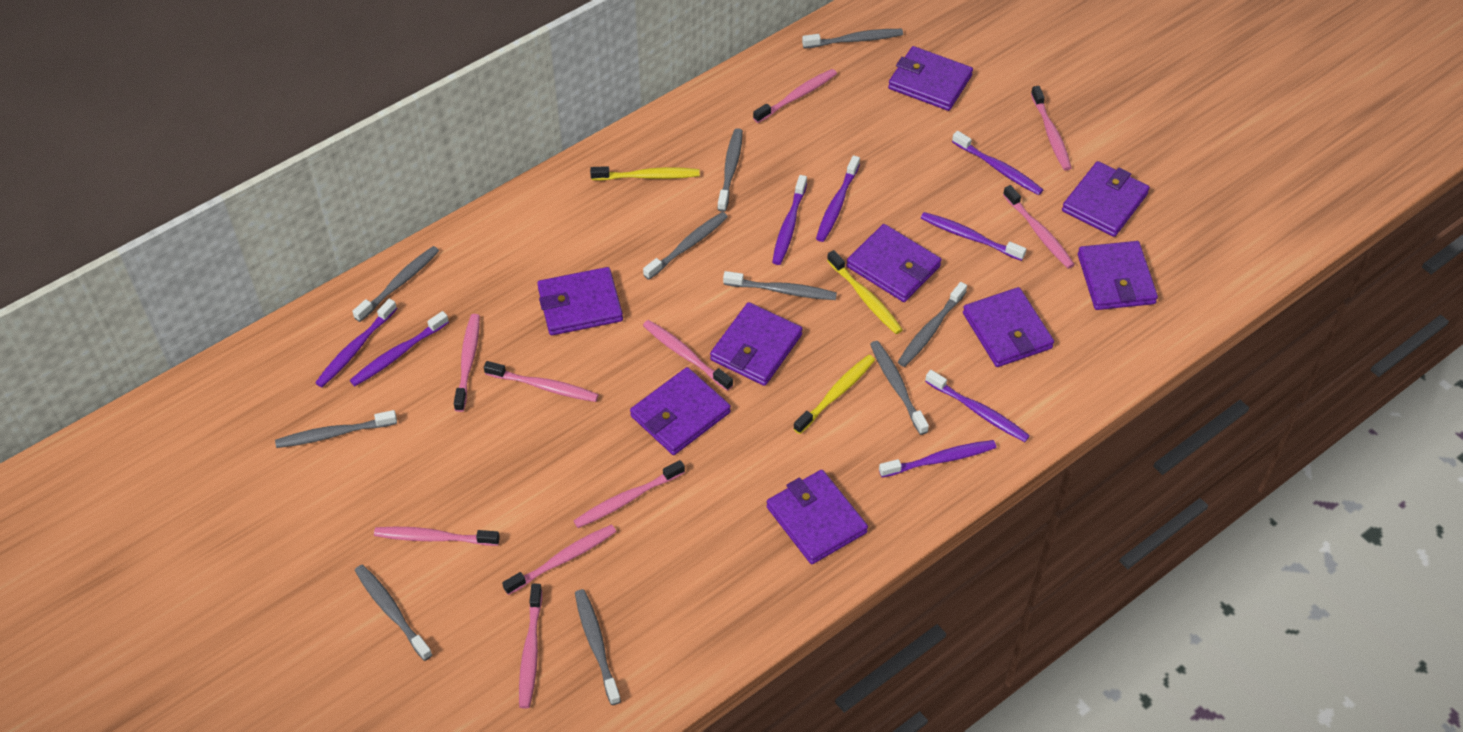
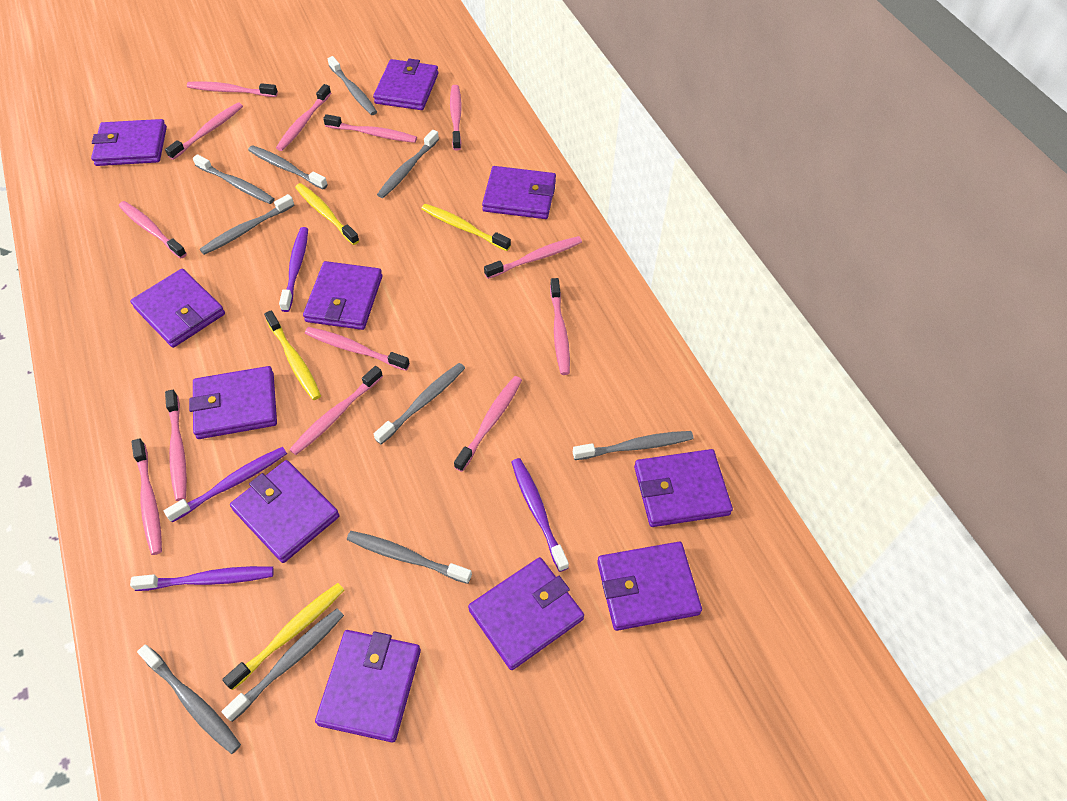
pink toothbrush: 10 -> 13
purple toothbrush: 8 -> 4
purple wallet: 9 -> 11
yellow toothbrush: 3 -> 4

